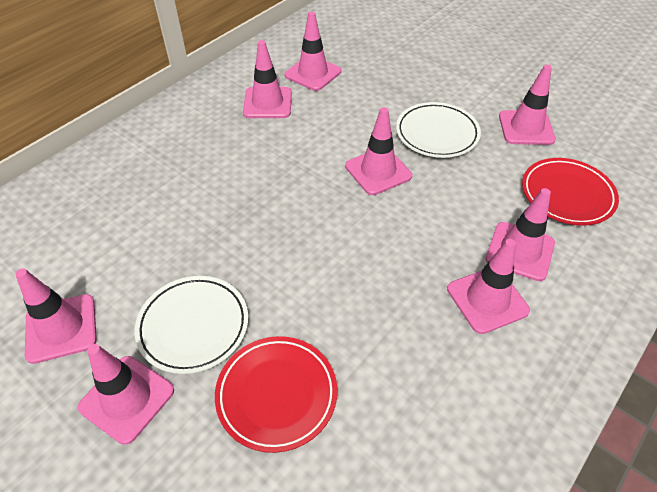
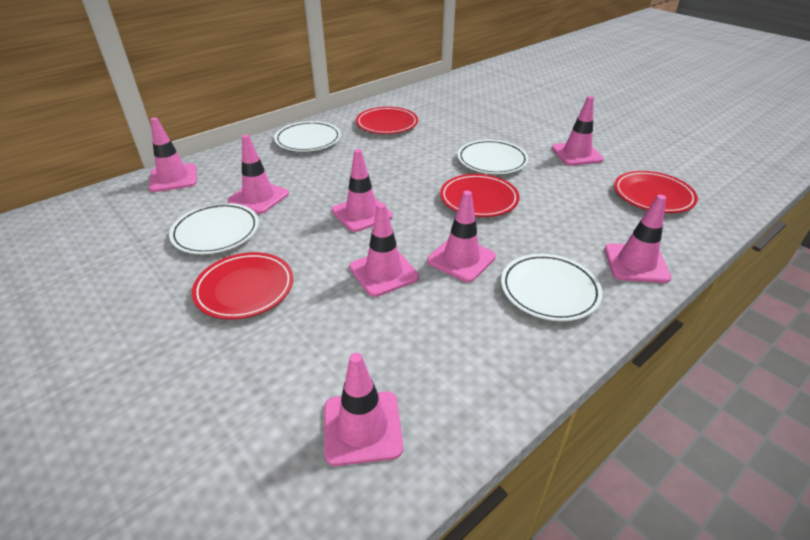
red plate: 2 -> 4
white plate: 2 -> 4

